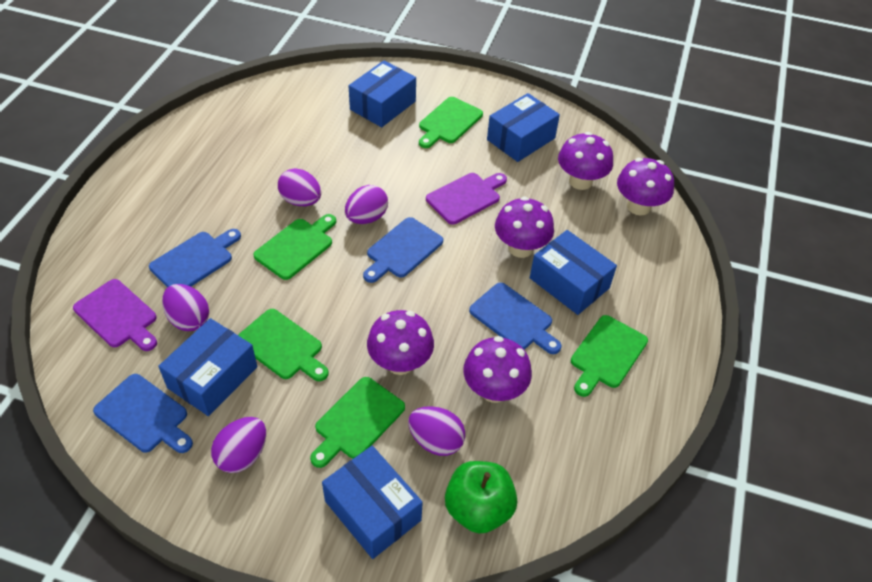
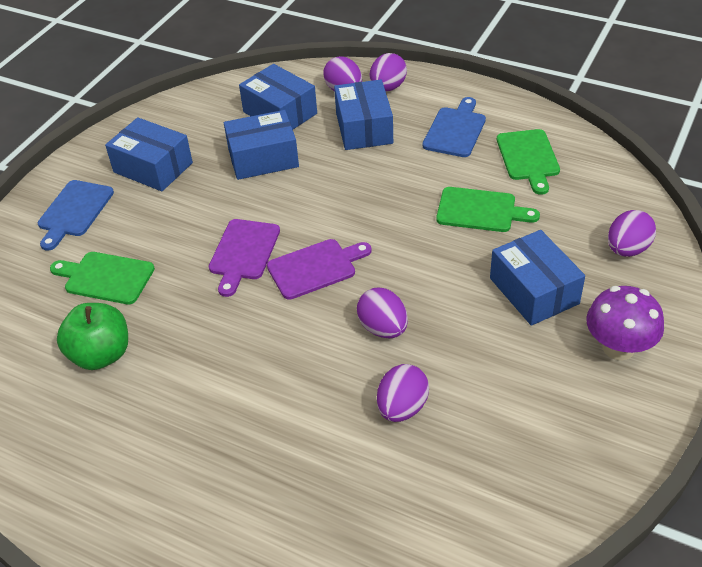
blue cutting board: 4 -> 2
green cutting board: 5 -> 3
purple mushroom: 5 -> 1

